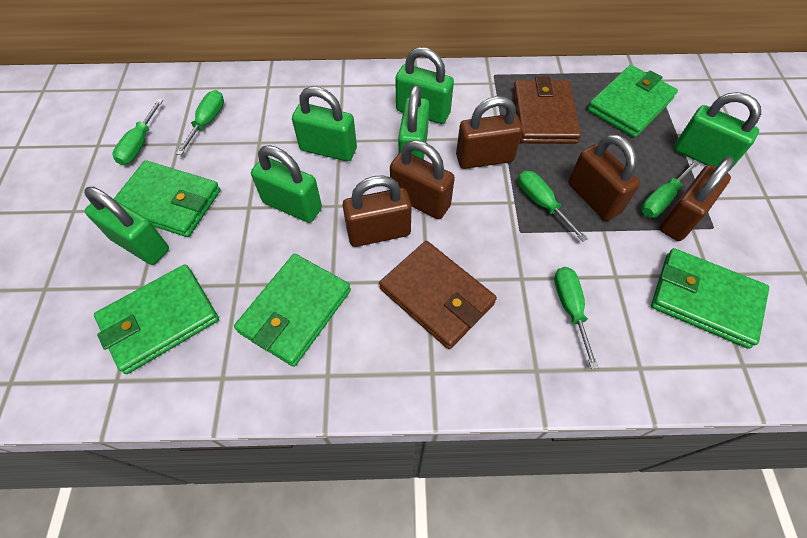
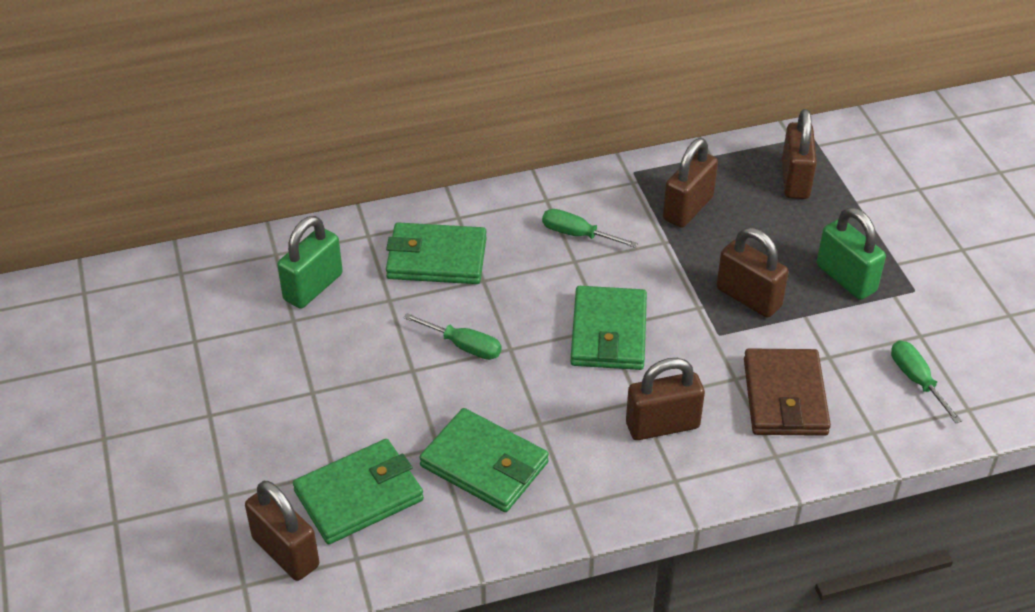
brown wallet: 2 -> 1
green padlock: 6 -> 2
green screwdriver: 5 -> 3
green wallet: 5 -> 4

